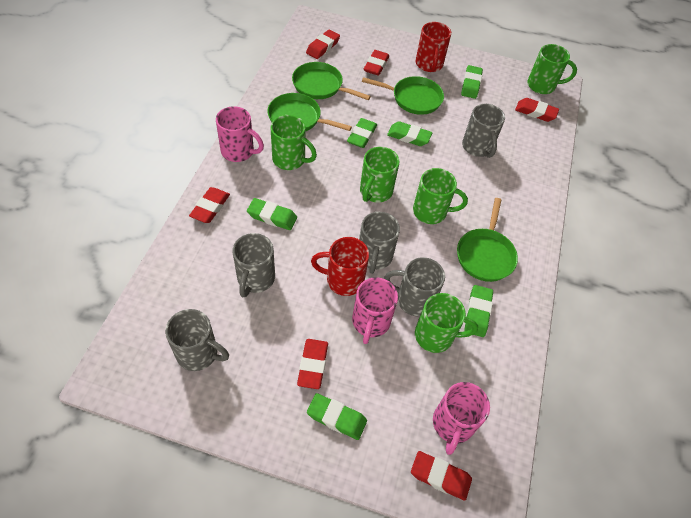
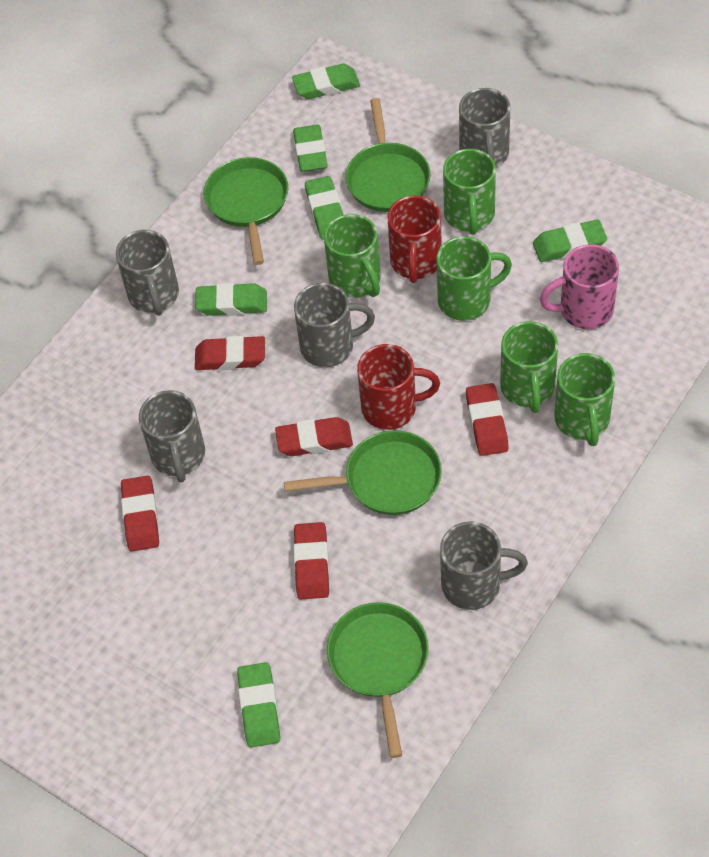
pink mug: 3 -> 1
red eraser: 6 -> 5

